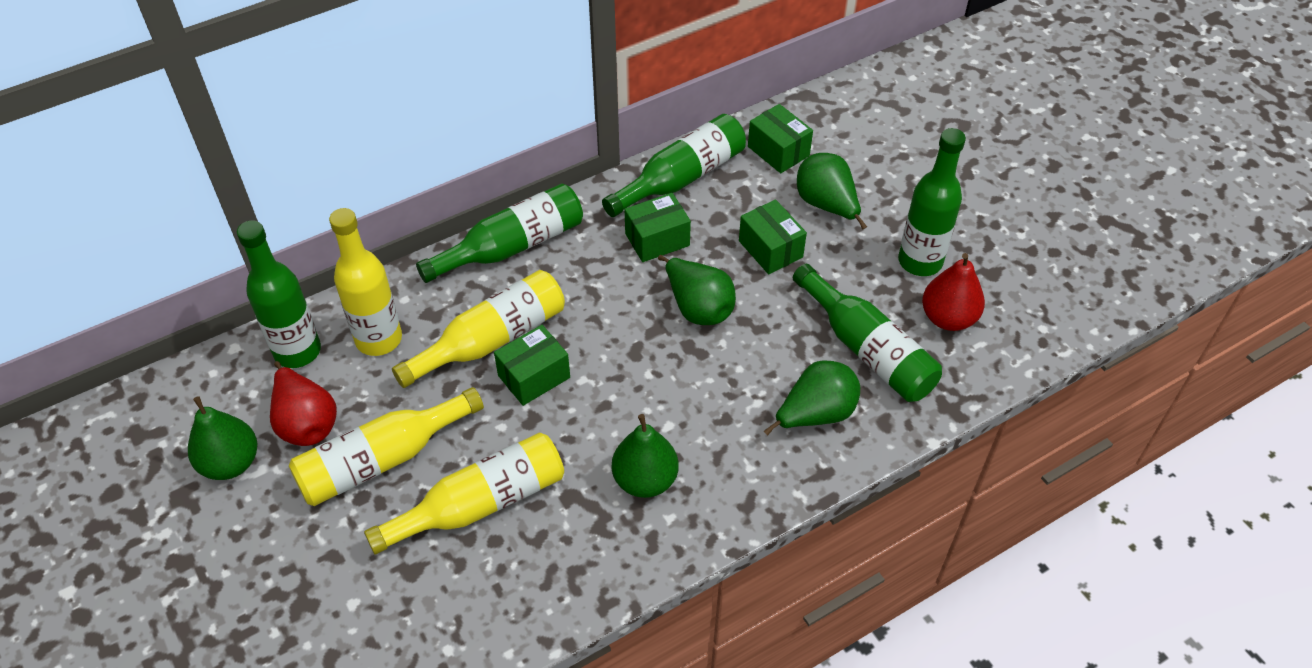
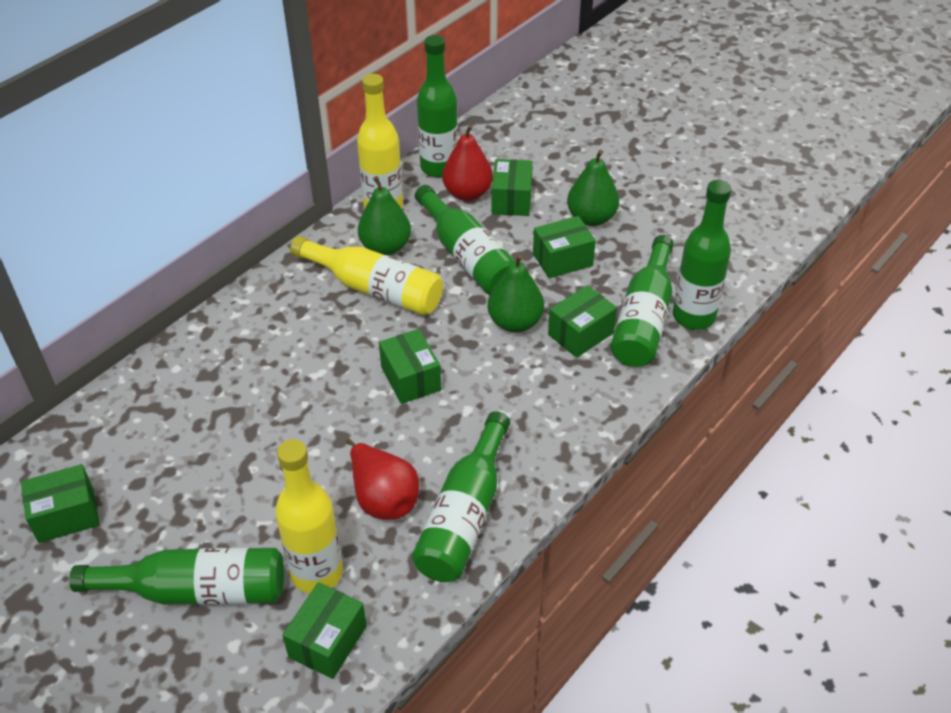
green bottle: 5 -> 6
green box: 4 -> 6
green pear: 5 -> 3
yellow bottle: 4 -> 3

